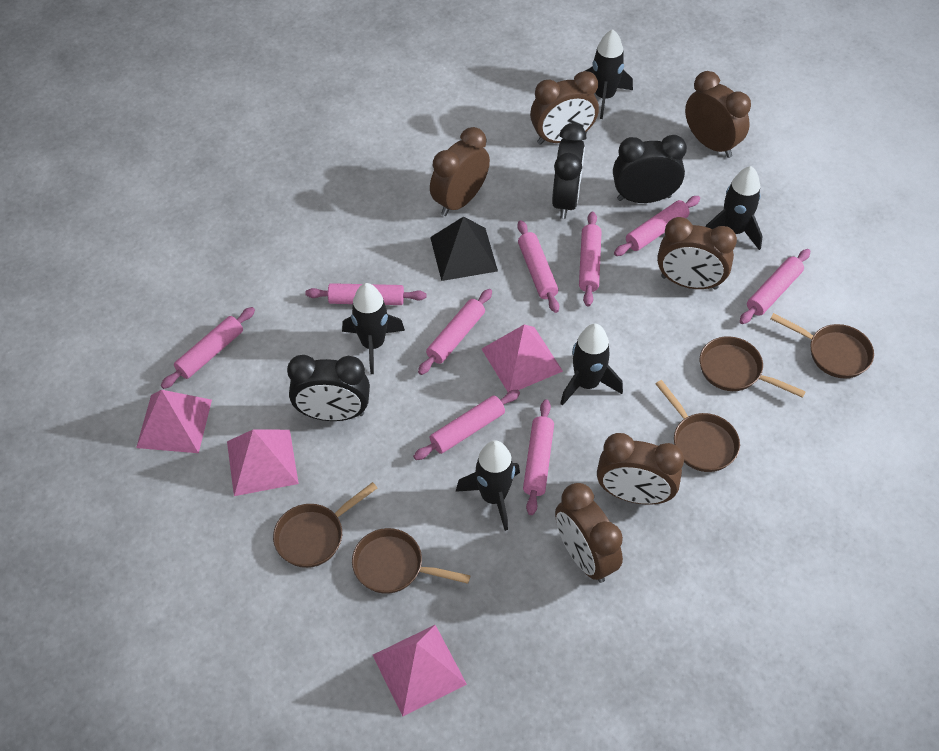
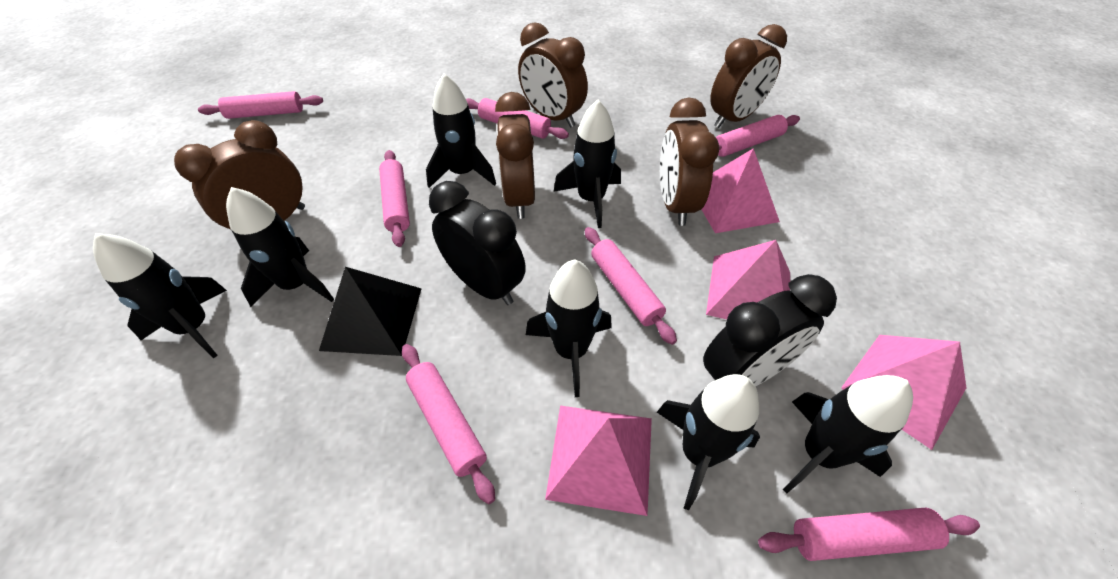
black clock: 3 -> 2
black rocket: 5 -> 7
brown clock: 6 -> 5
brown pan: 5 -> 0
pink rolling pin: 9 -> 7

